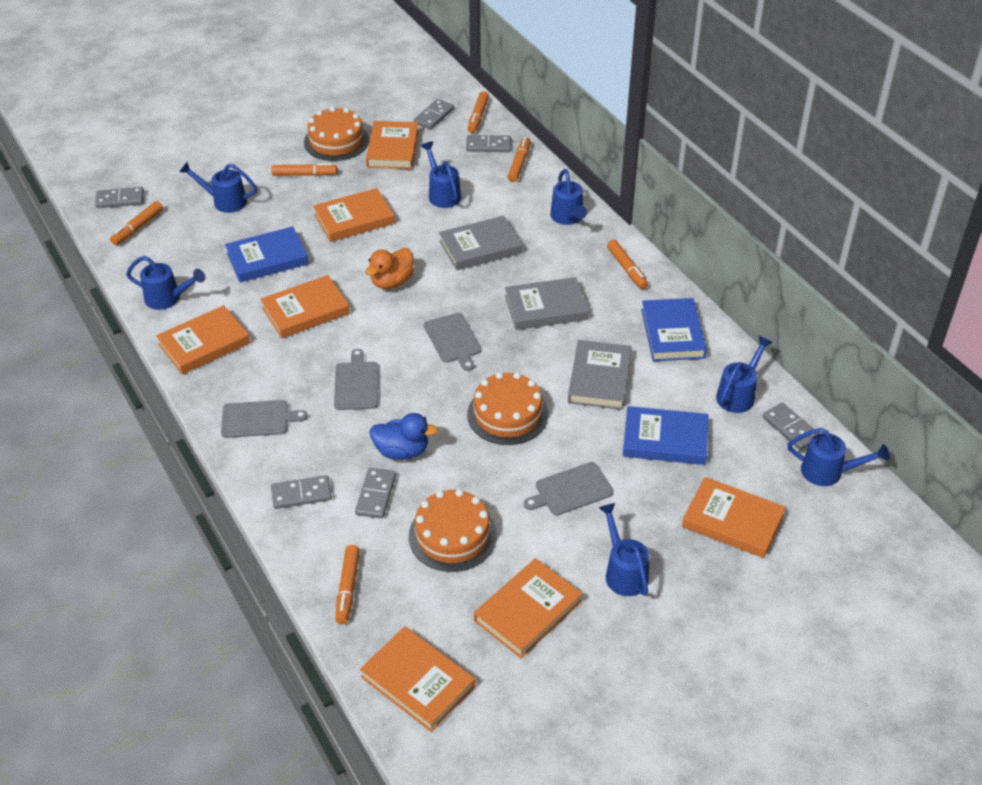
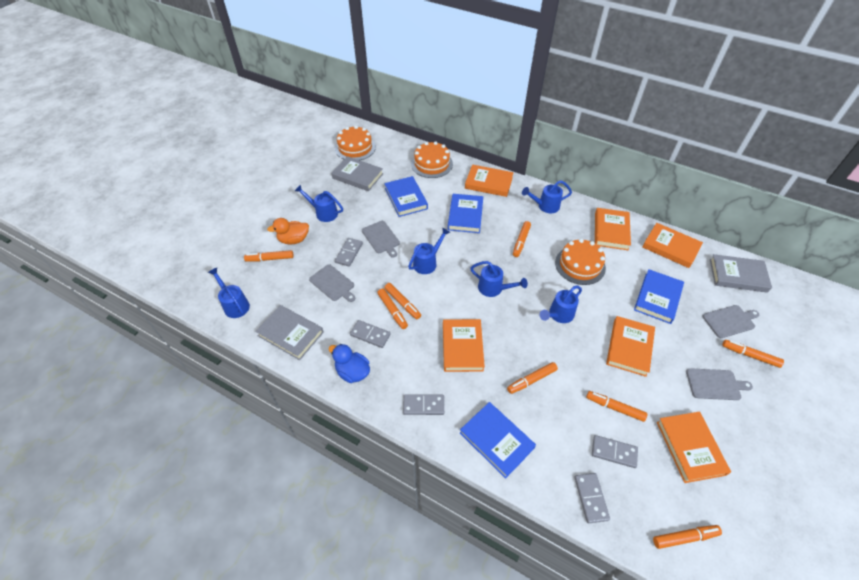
blue book: 3 -> 4
blue watering can: 7 -> 6
grey domino: 6 -> 5
orange book: 7 -> 6
orange marker: 6 -> 8

